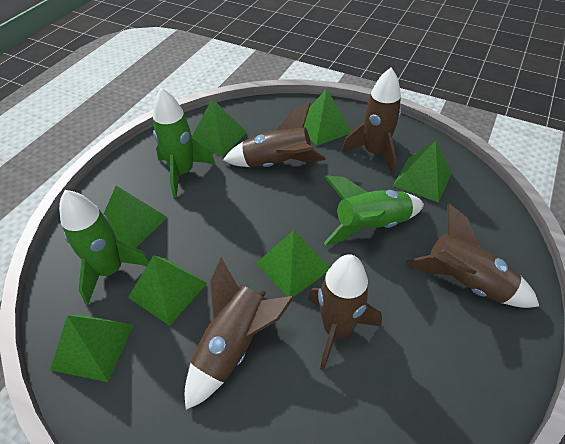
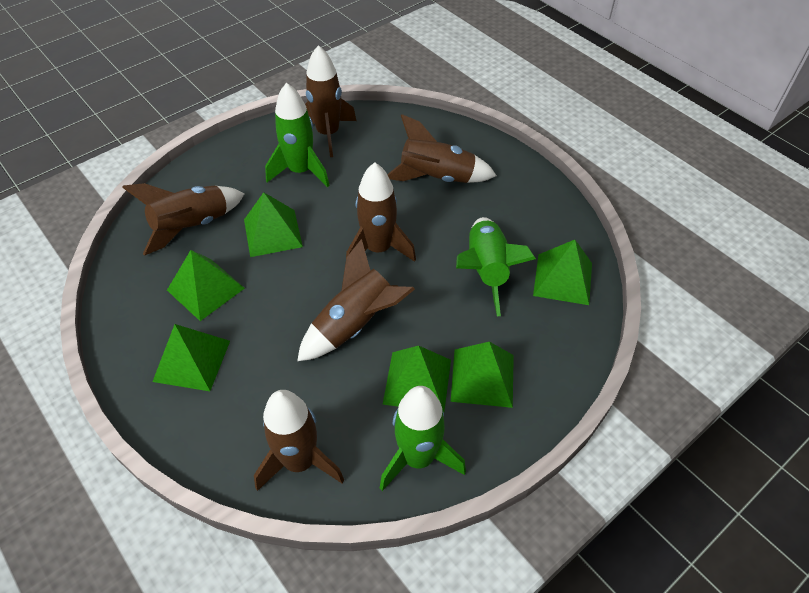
brown rocket: 5 -> 6
green pyramid: 7 -> 6

